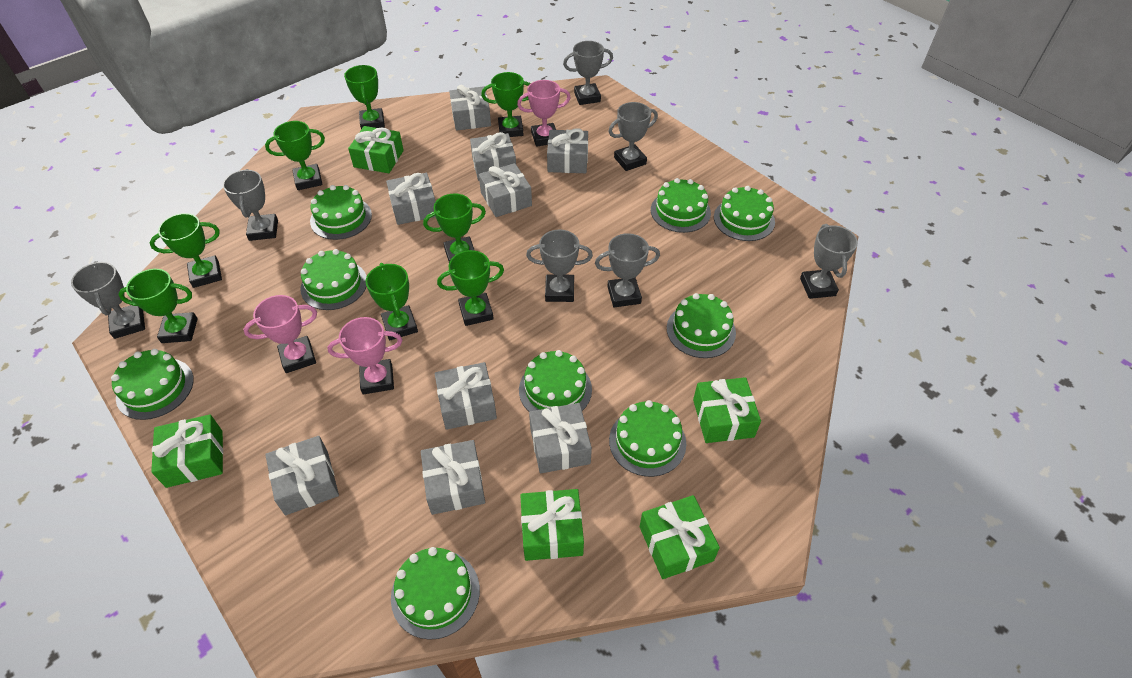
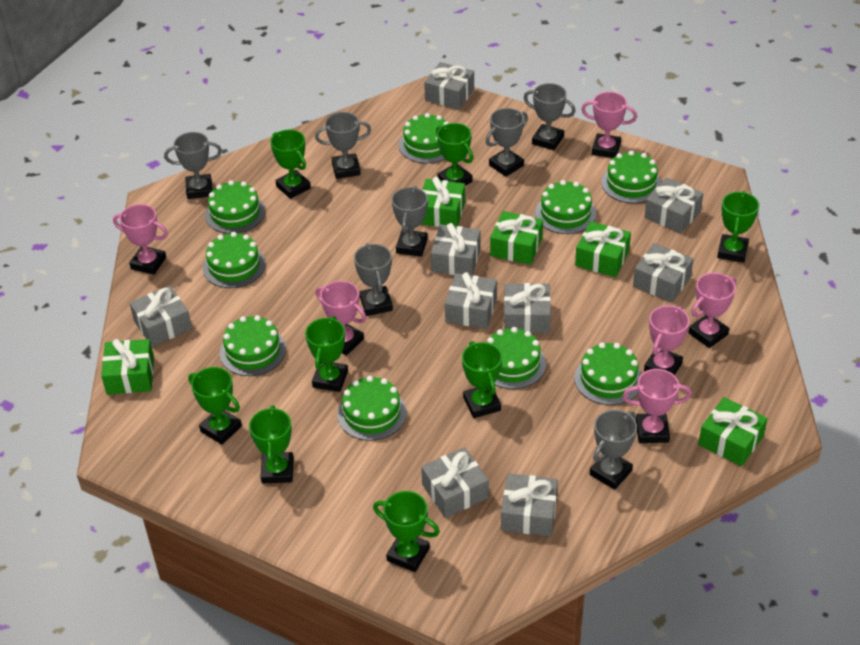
pink trophy: 3 -> 6

